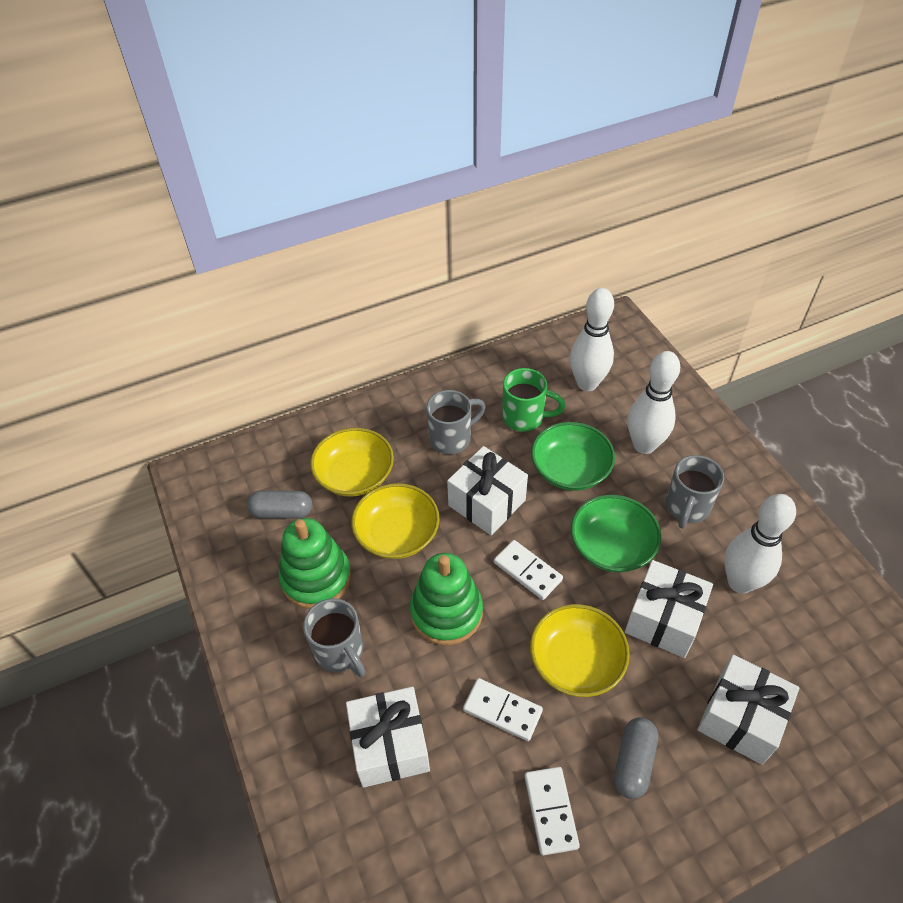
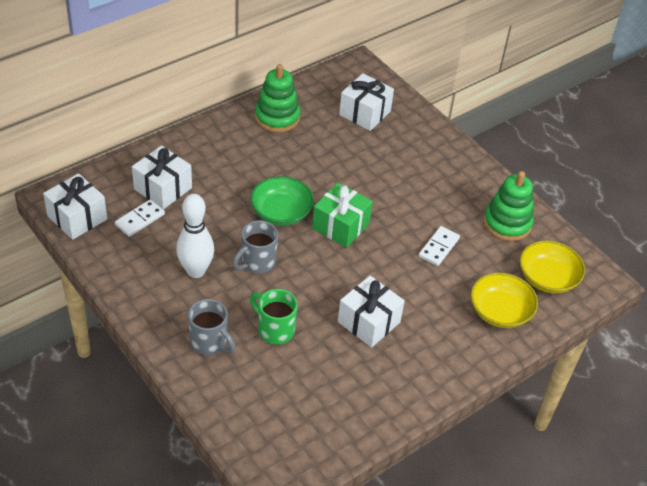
green bowl: 2 -> 1
green gift: 0 -> 1
grey capsule: 2 -> 0
grey mug: 3 -> 2
white bowling pin: 3 -> 1
white domino: 3 -> 2
yellow bowl: 3 -> 2

